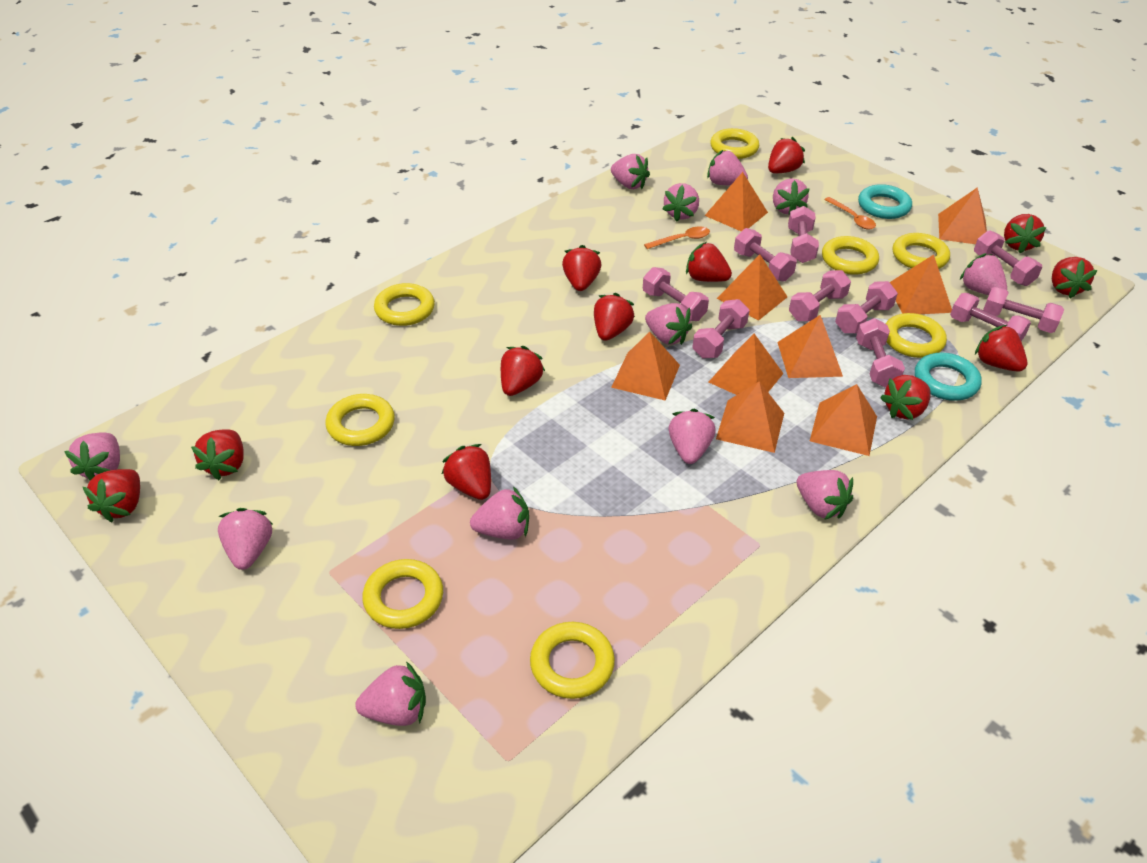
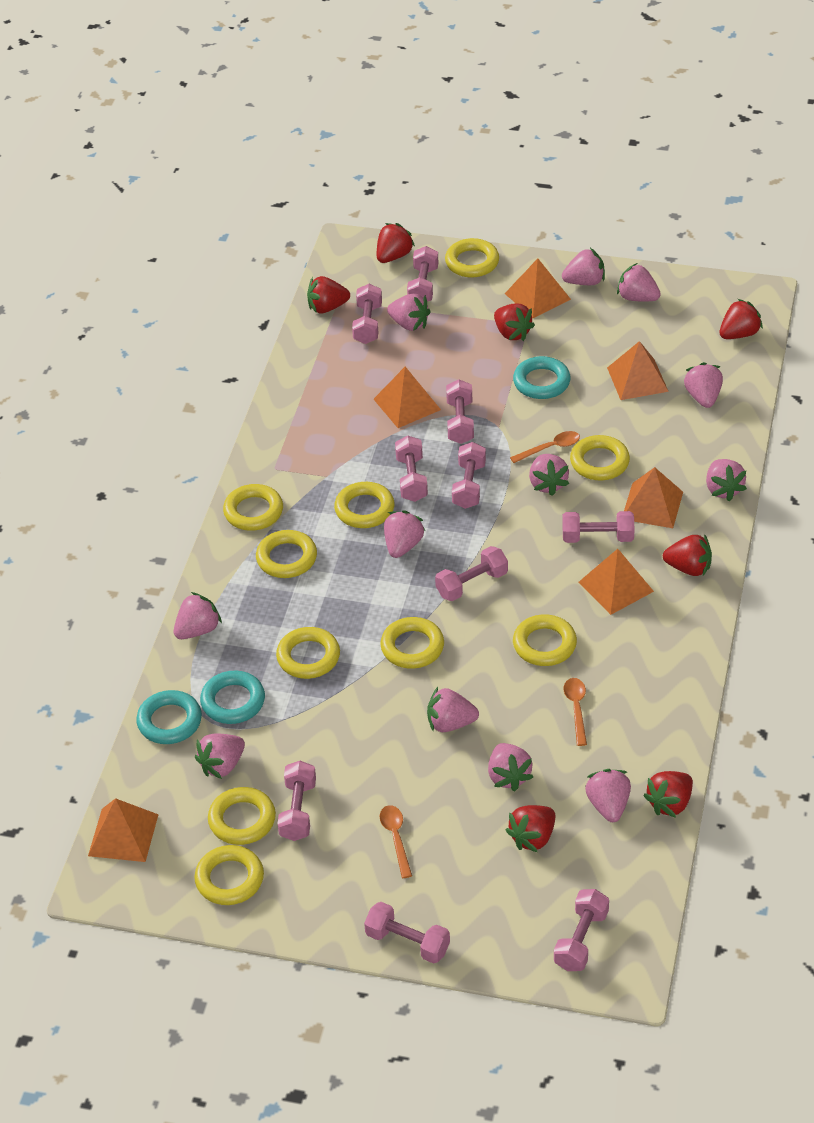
orange pyramid: 9 -> 6
orange spoon: 2 -> 3
red strawberry: 12 -> 7
turquoise ring: 2 -> 3
yellow ring: 8 -> 10

